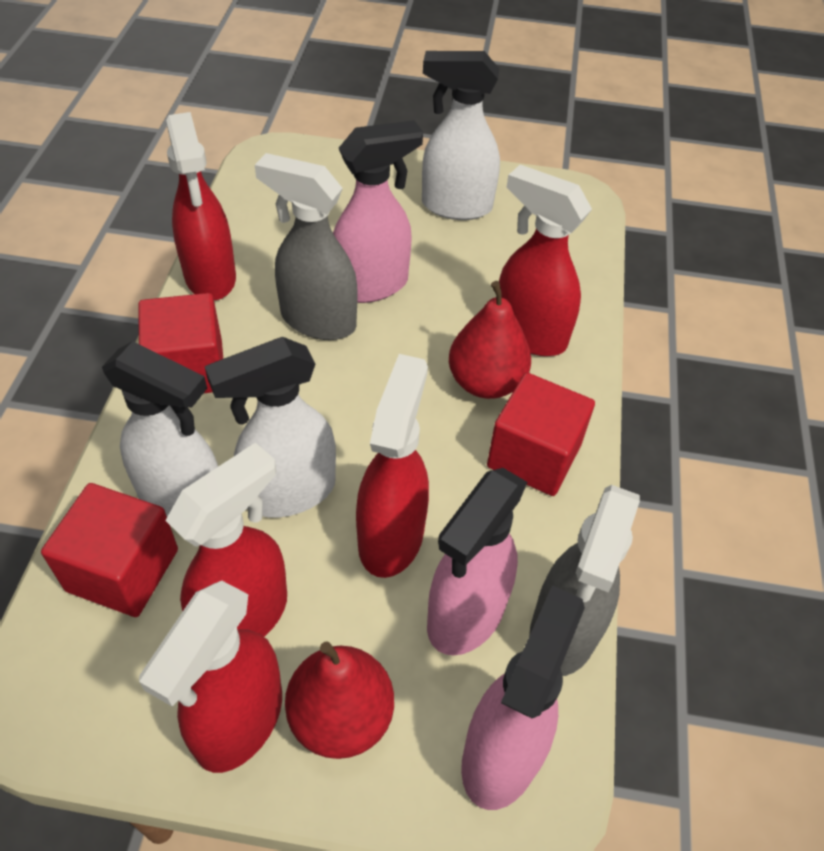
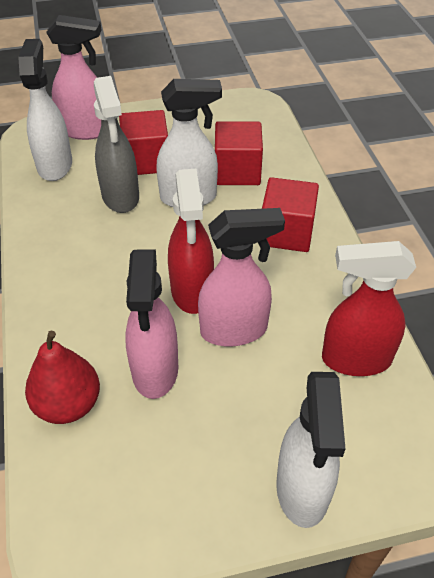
grey spray bottle: 2 -> 1
red pear: 2 -> 1
red spray bottle: 5 -> 2

